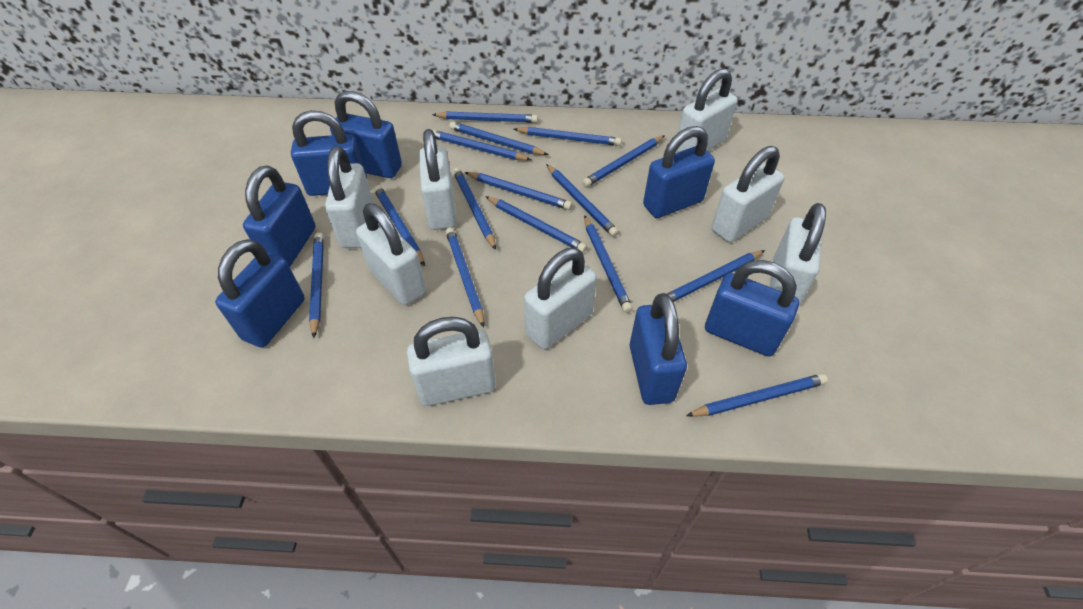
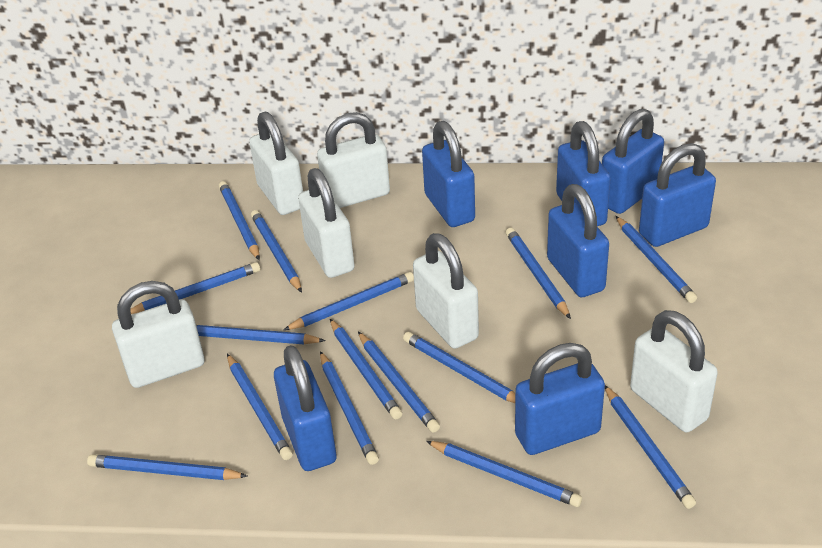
white padlock: 8 -> 6

